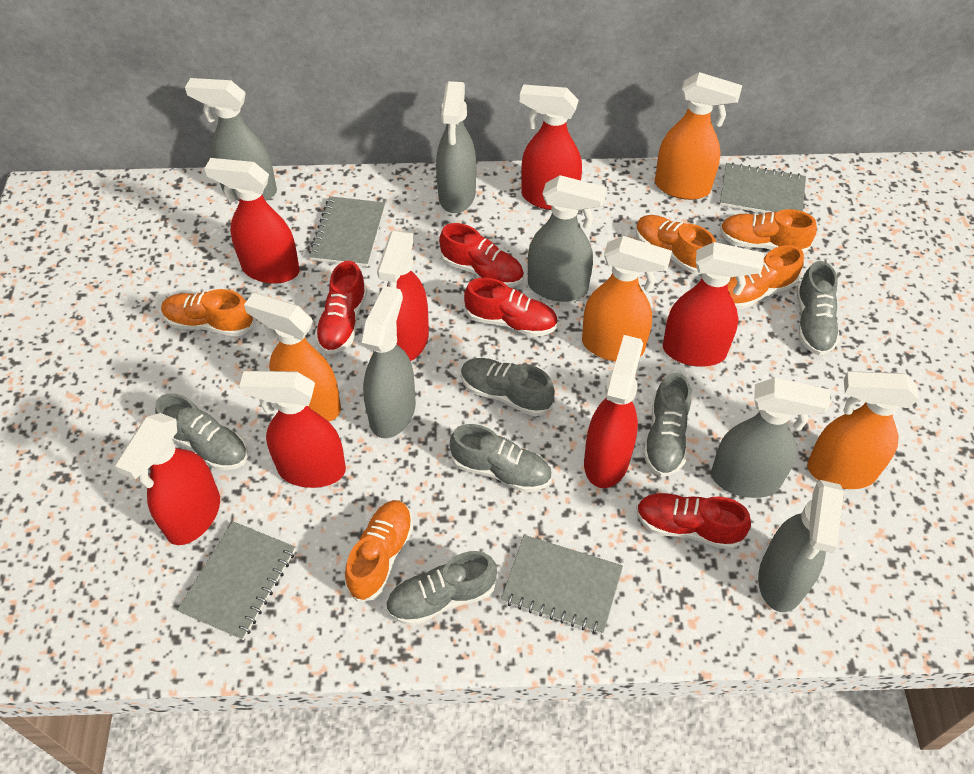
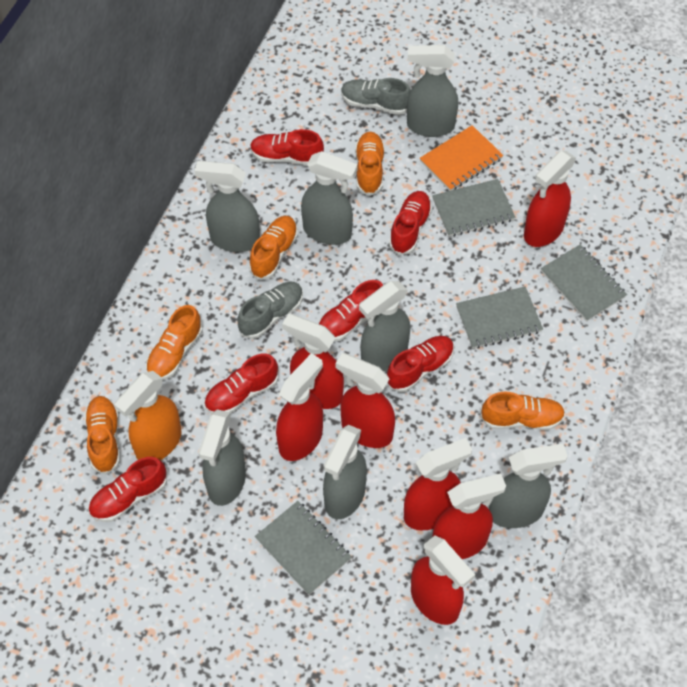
grey shoe: 6 -> 2
grey spray bottle: 6 -> 7
orange notebook: 0 -> 1
orange spray bottle: 4 -> 1
red shoe: 4 -> 6

